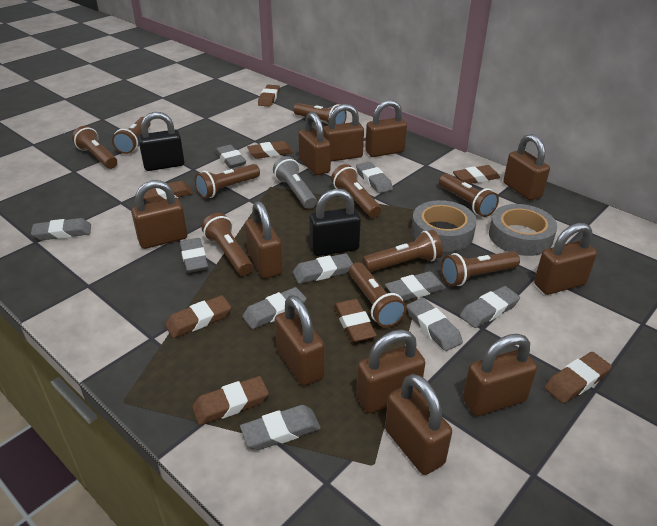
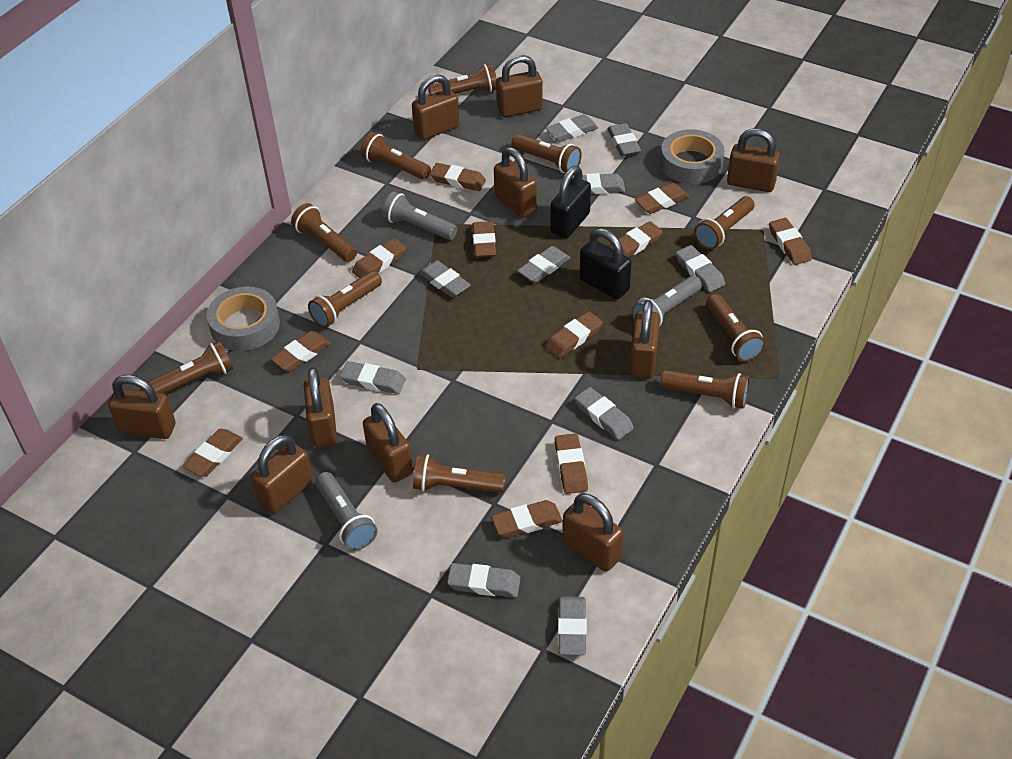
brown eraser: 8 -> 11
brown padlock: 11 -> 10
grey flashlight: 1 -> 3

